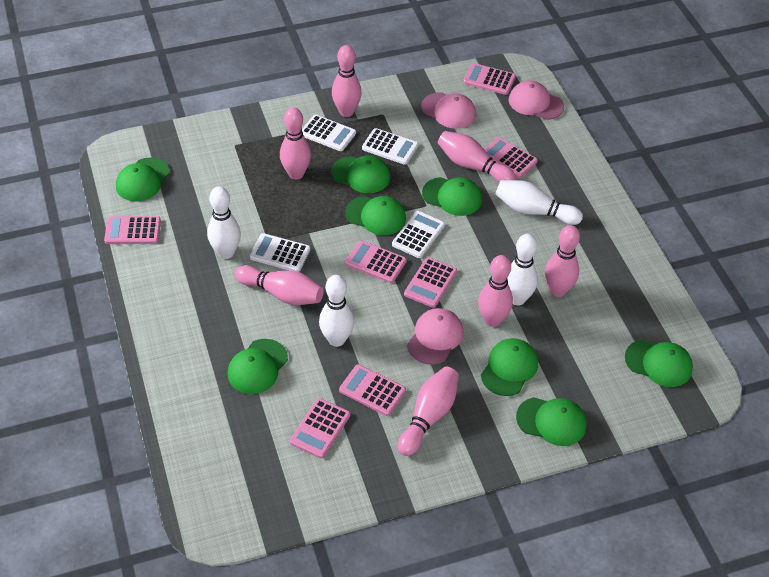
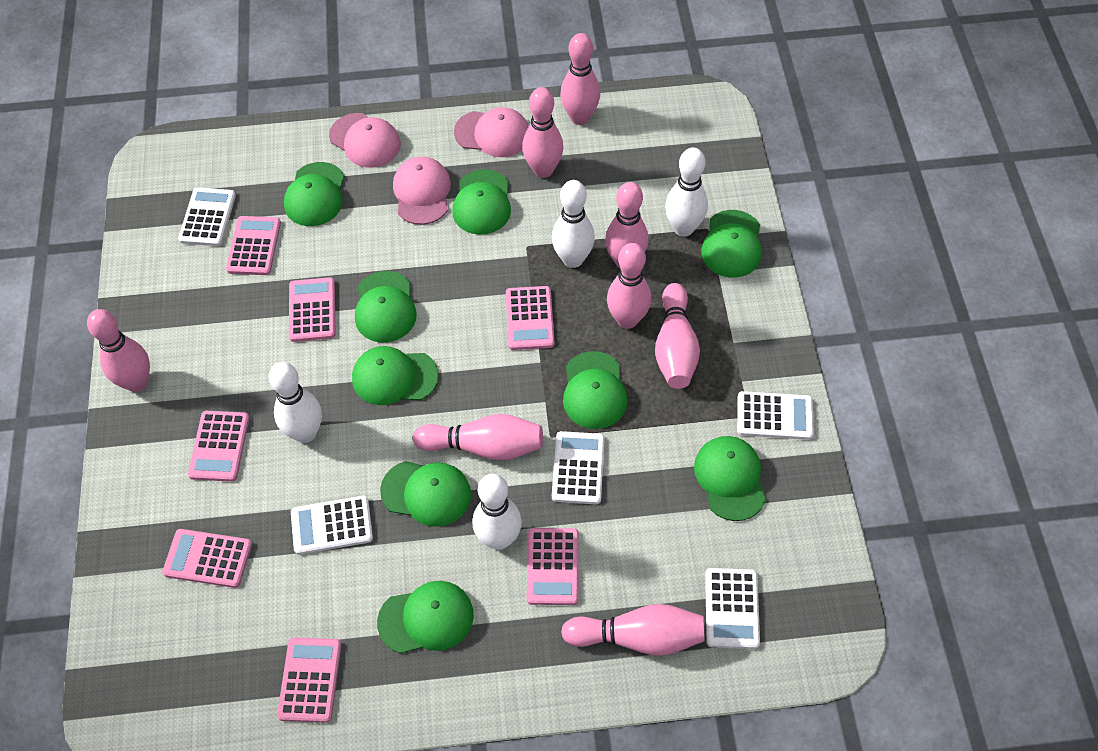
green cap: 8 -> 9
pink bowling pin: 7 -> 8
white calculator: 4 -> 5

